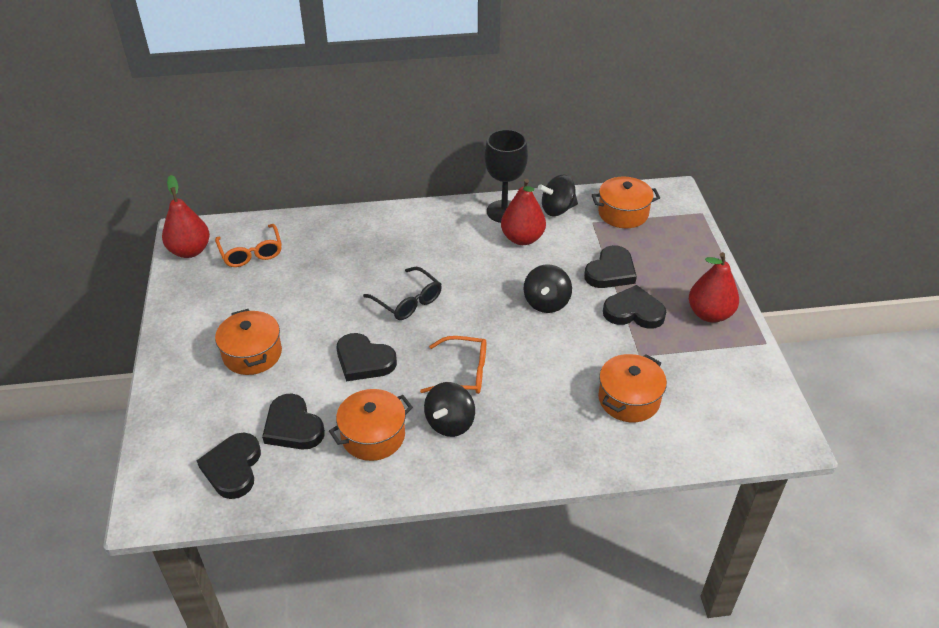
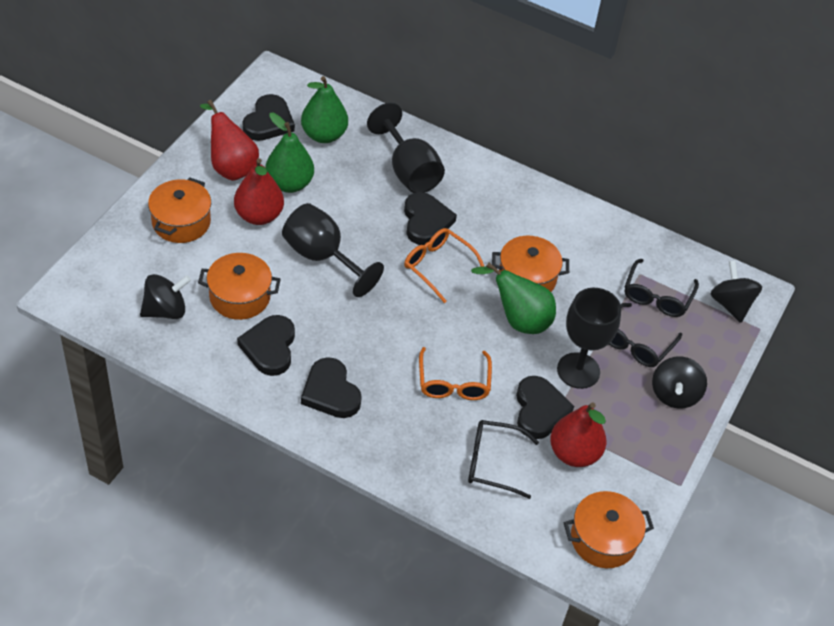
black glasses: 1 -> 3
black goblet: 1 -> 3
green pear: 0 -> 3

